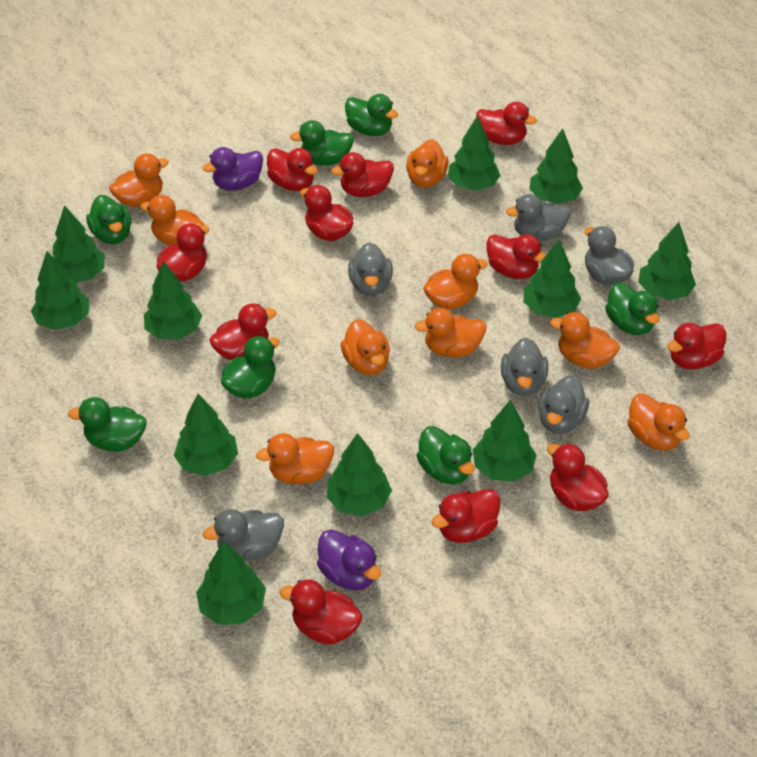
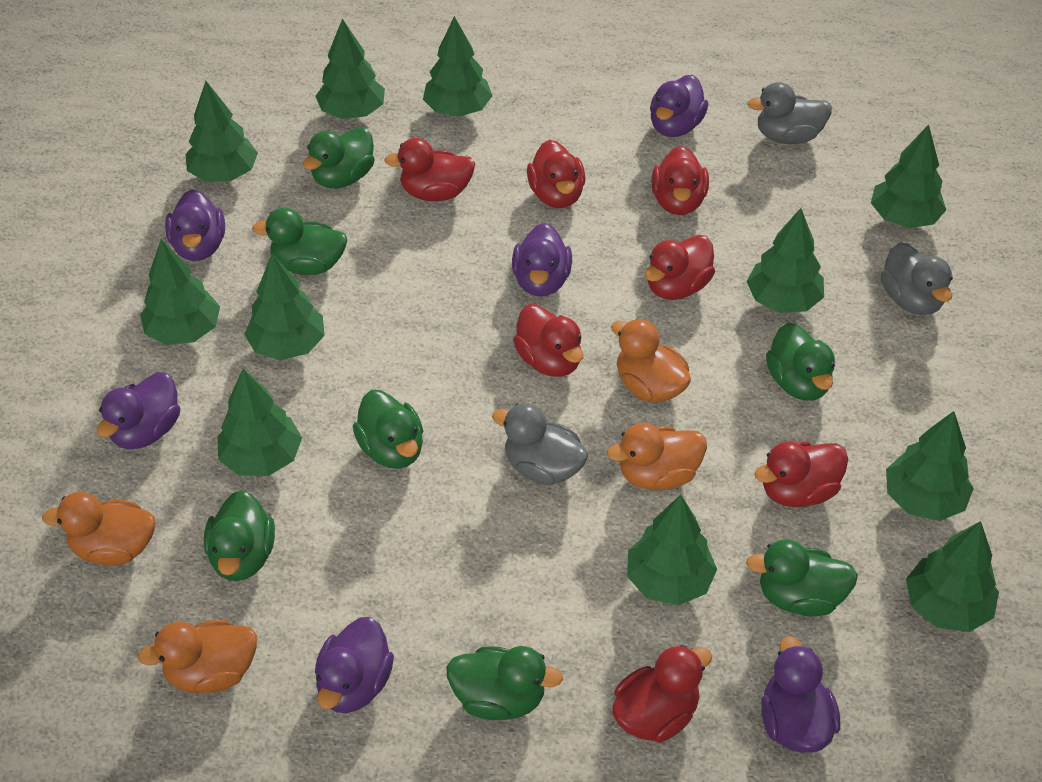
grey duck: 6 -> 3
orange duck: 9 -> 4
purple duck: 2 -> 6
red duck: 11 -> 7

